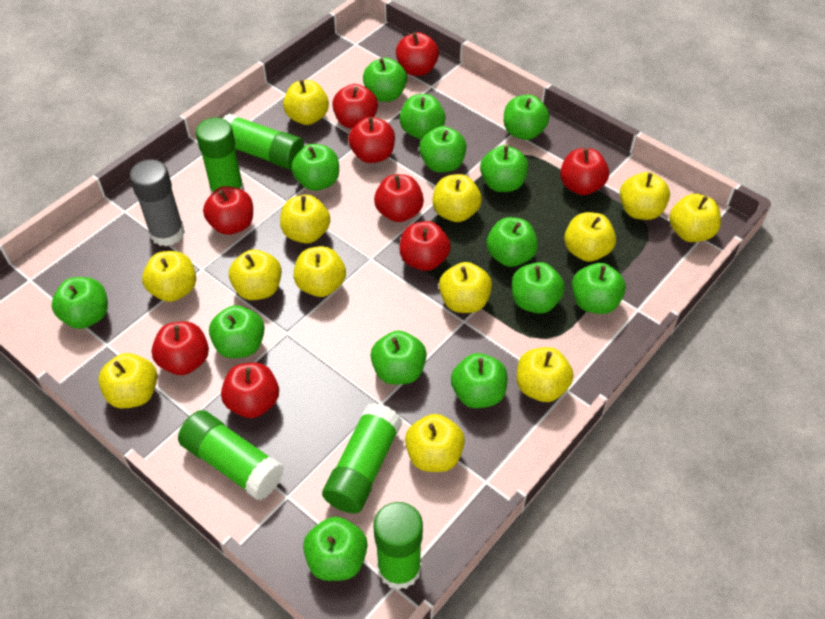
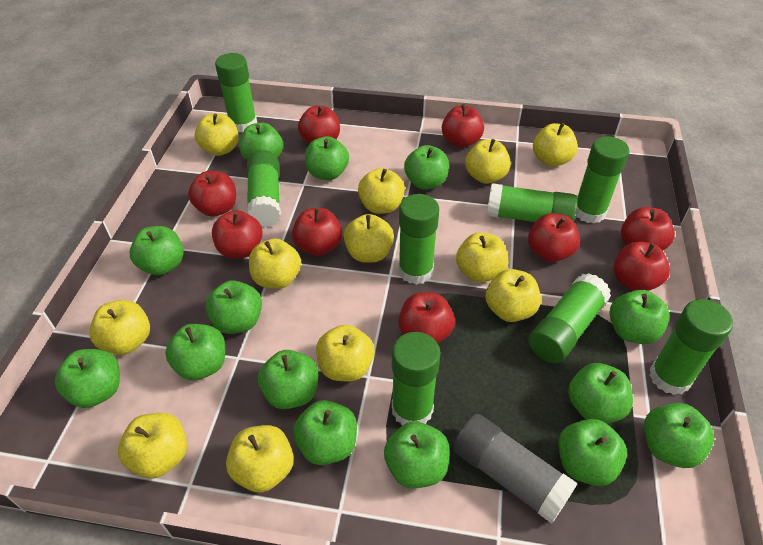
green glue stick: 5 -> 8
yellow apple: 13 -> 12

